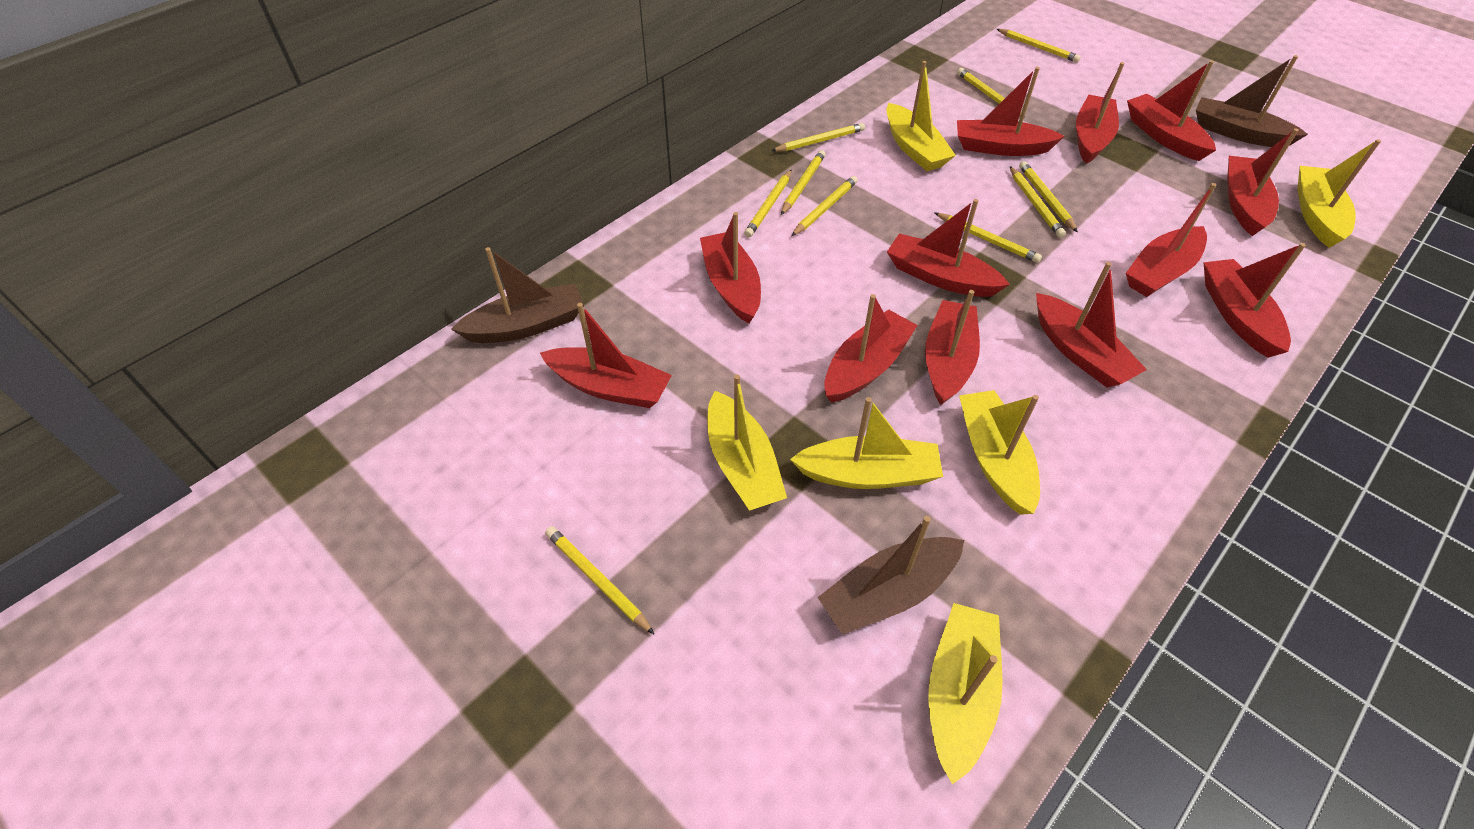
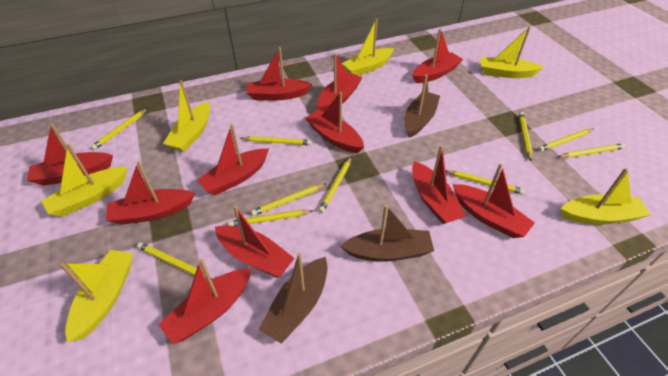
red boat: 12 -> 11

